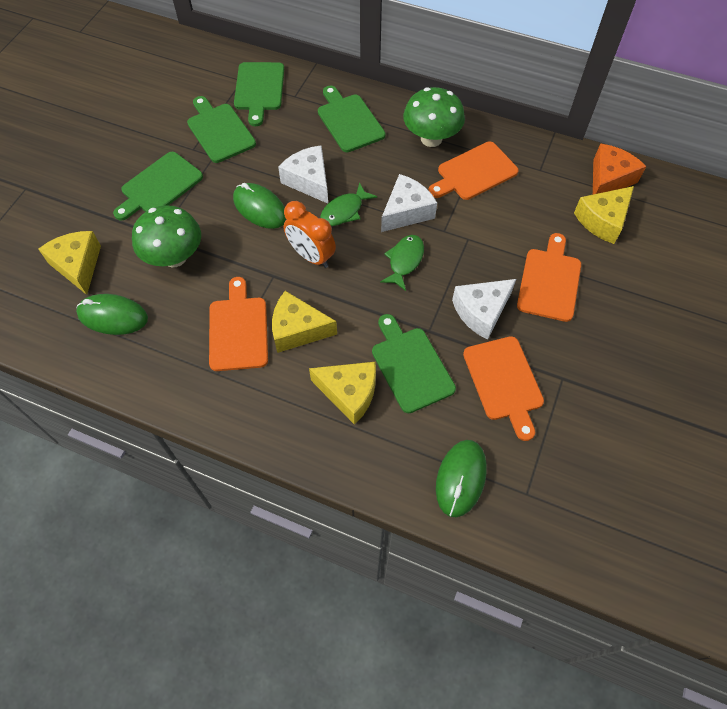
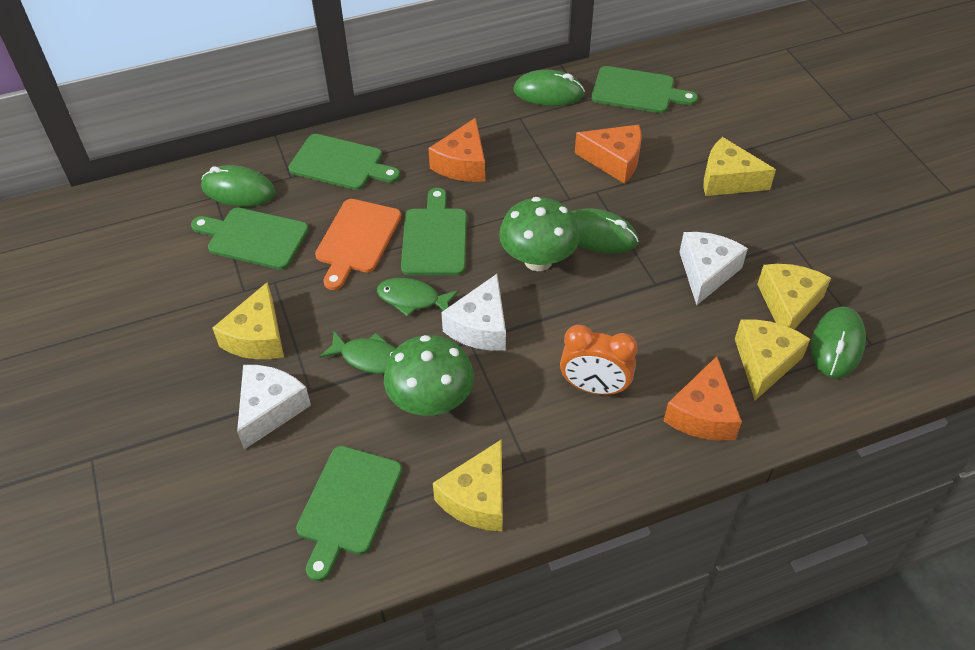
green mouse: 3 -> 4
orange cheese: 1 -> 3
orange cutting board: 4 -> 1
yellow cheese: 4 -> 5

